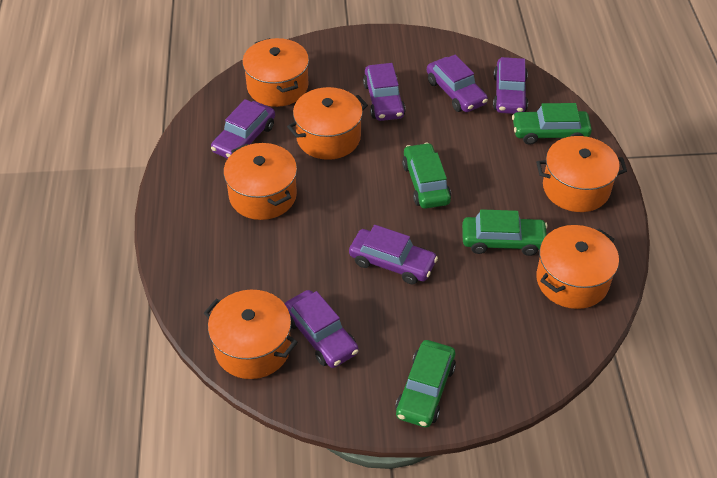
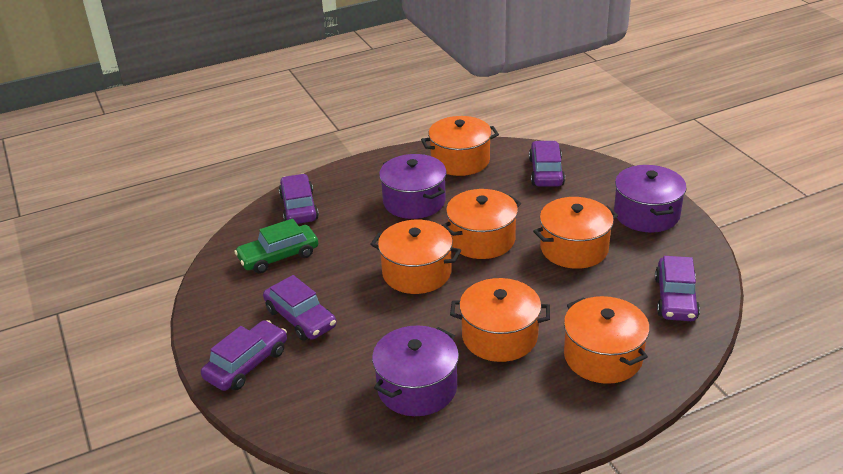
green car: 4 -> 1
purple car: 6 -> 5
purple pot: 0 -> 3

